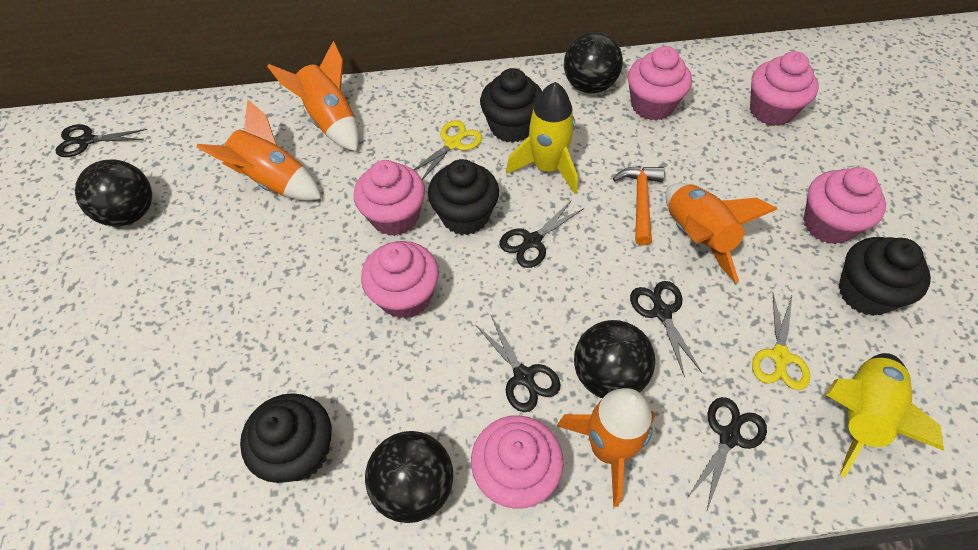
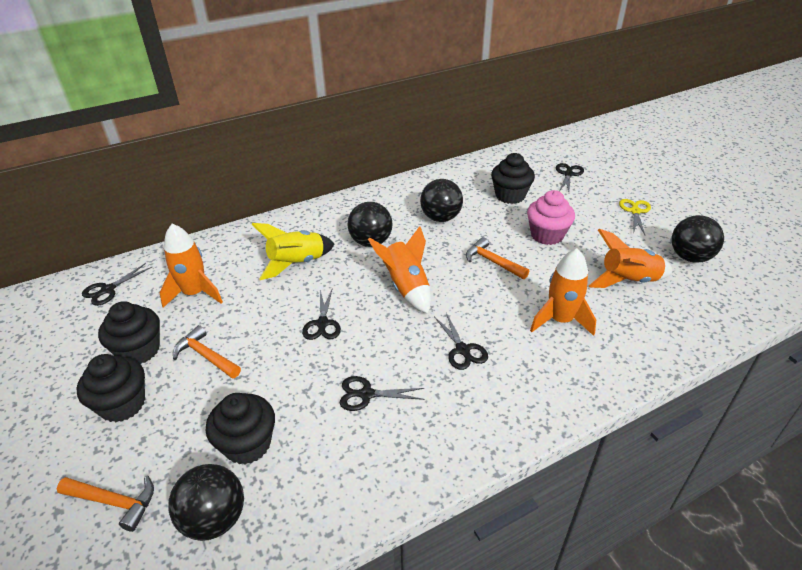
orange hammer: 1 -> 3
pink cupcake: 6 -> 1
yellow rocket: 2 -> 1
yellow scissors: 2 -> 1

